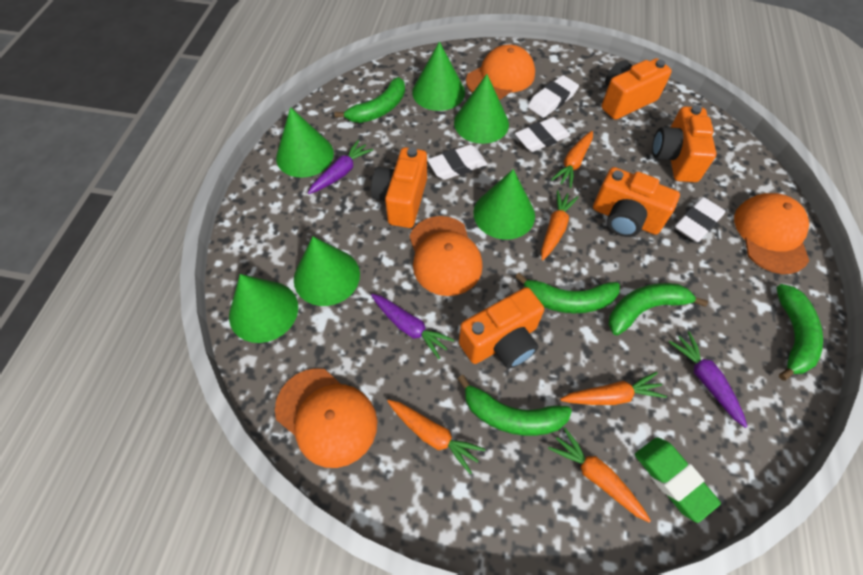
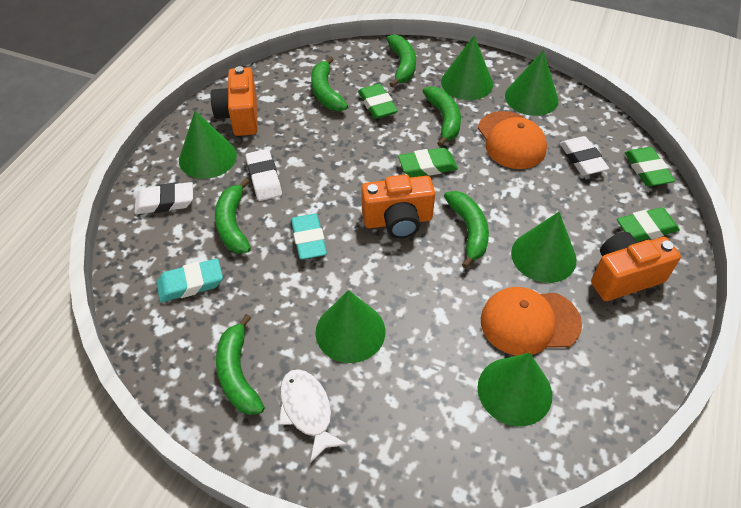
green banana: 5 -> 6
green eraser: 1 -> 4
orange camera: 5 -> 3
orange cap: 4 -> 2
orange carrot: 5 -> 0
purple carrot: 3 -> 0
turquoise eraser: 0 -> 2
white eraser: 4 -> 3
white fish: 0 -> 1

